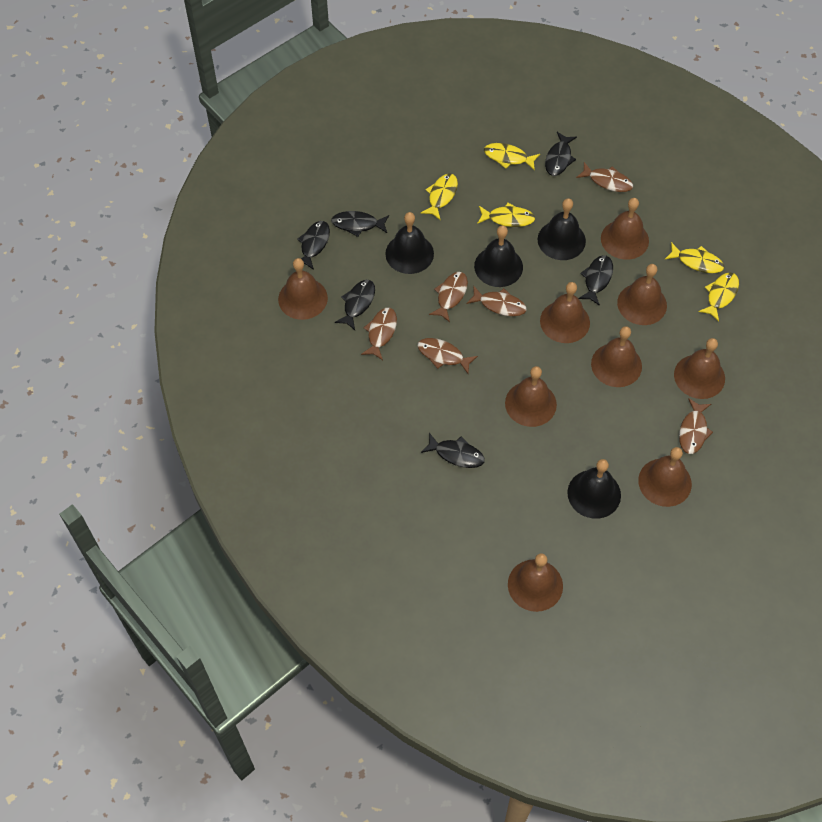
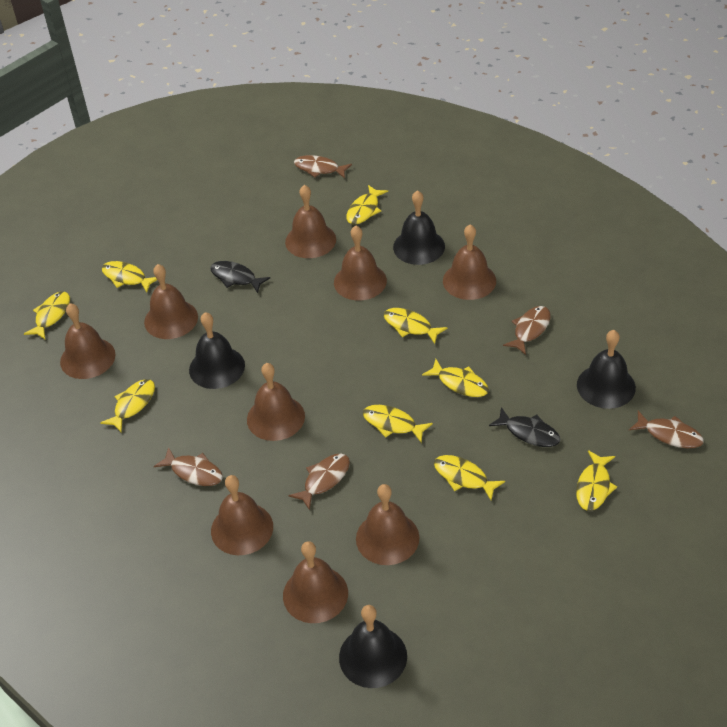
black fish: 6 -> 2
brown fish: 6 -> 5
yellow fish: 5 -> 9

